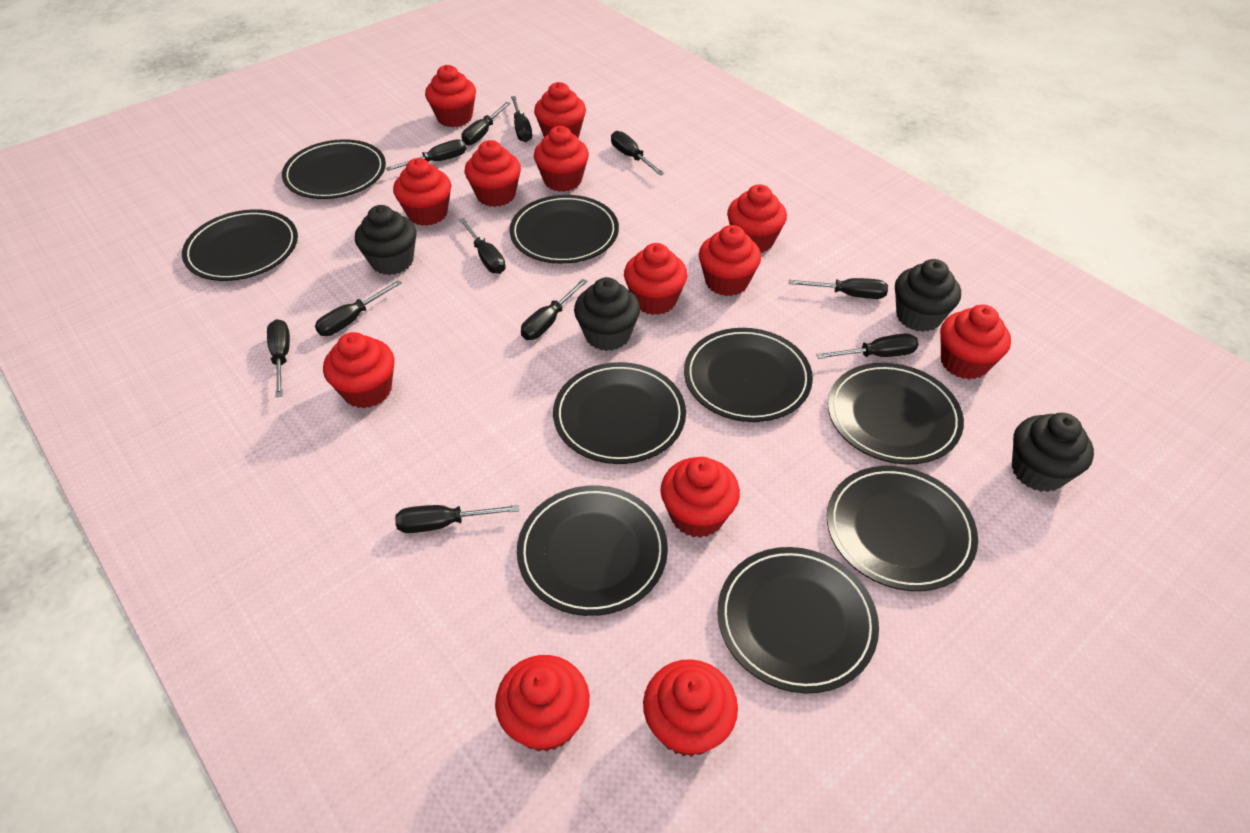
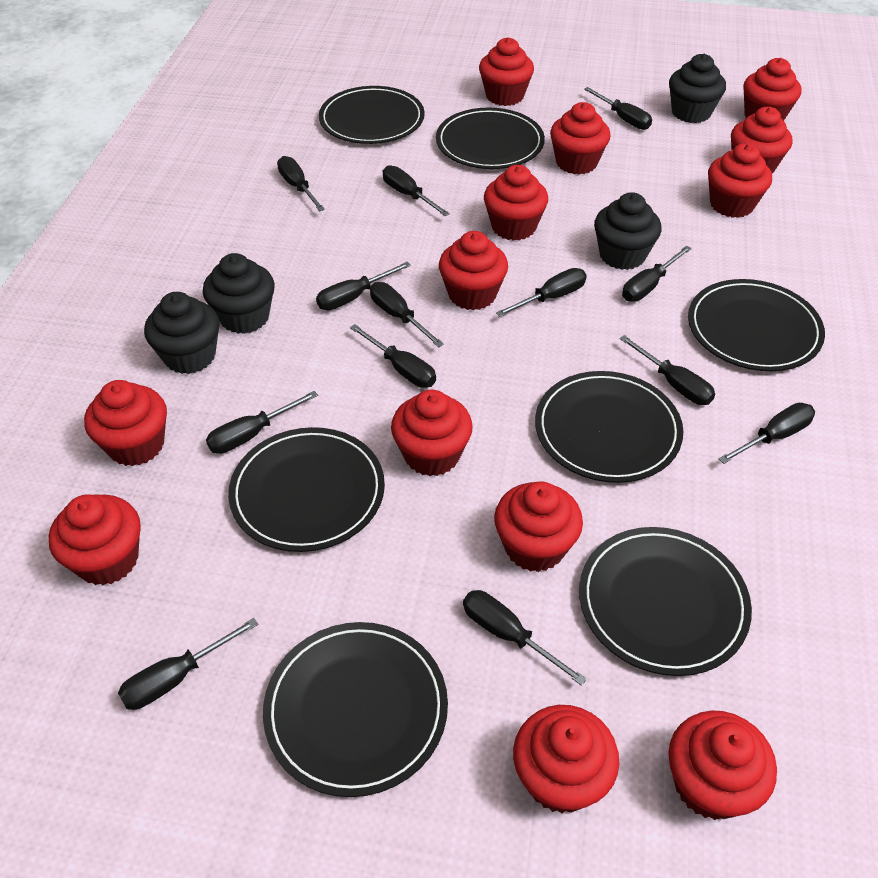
black plate: 9 -> 7
black screwdriver: 11 -> 13

